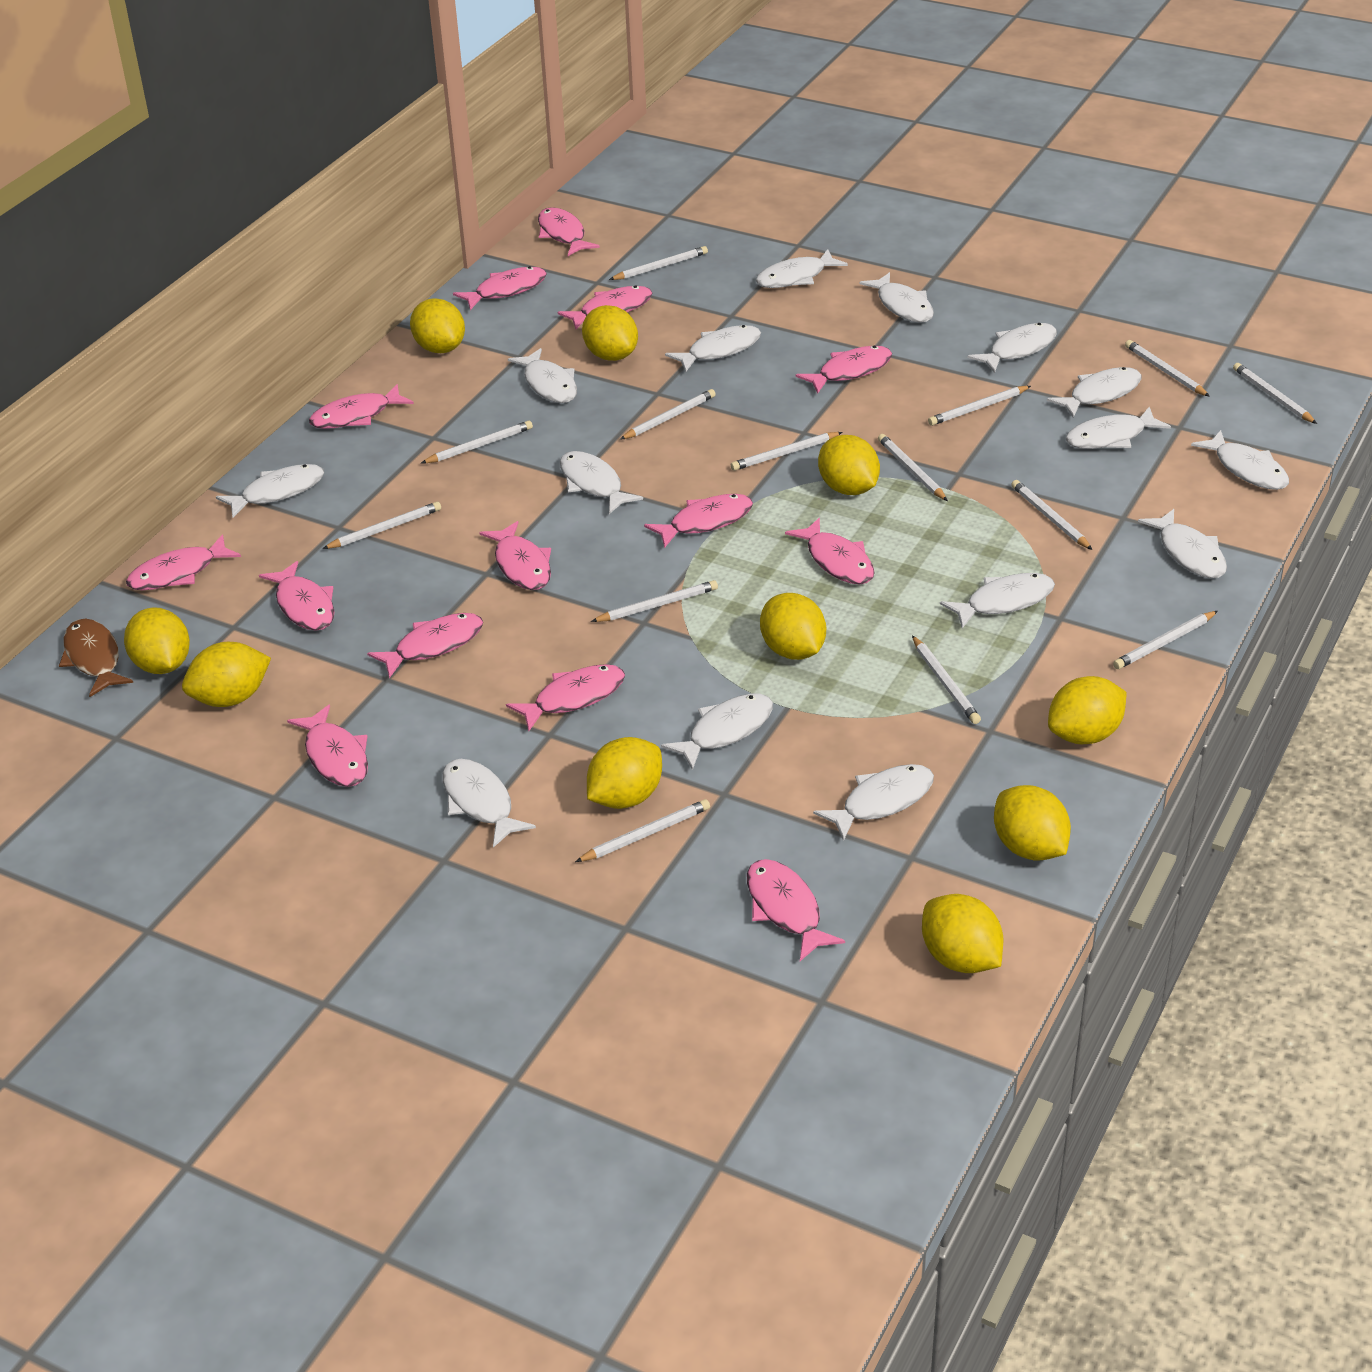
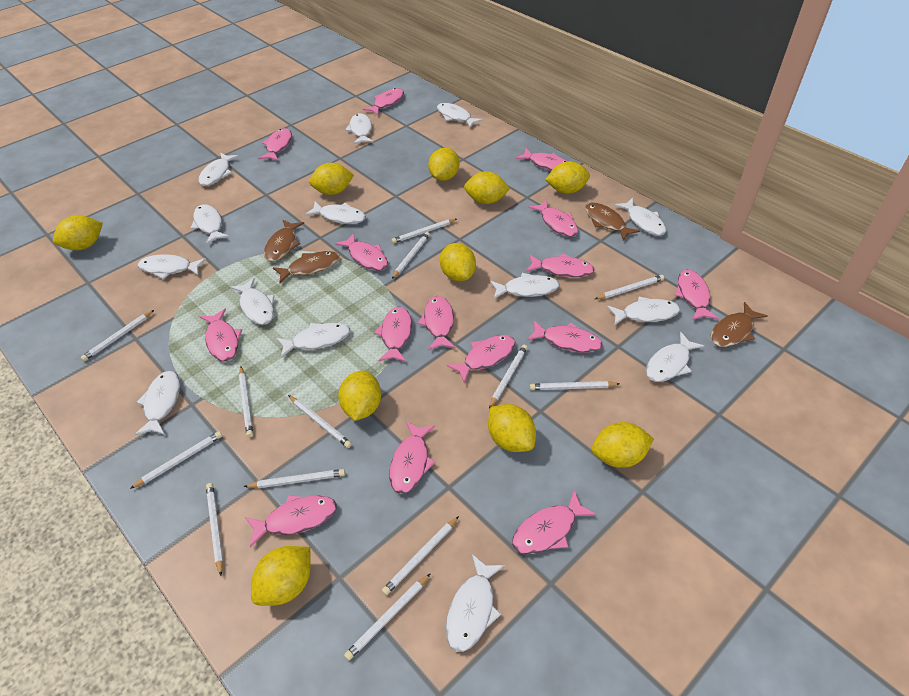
brown fish: 1 -> 4
pink fish: 14 -> 15
white fish: 15 -> 14
white pencil: 14 -> 13

